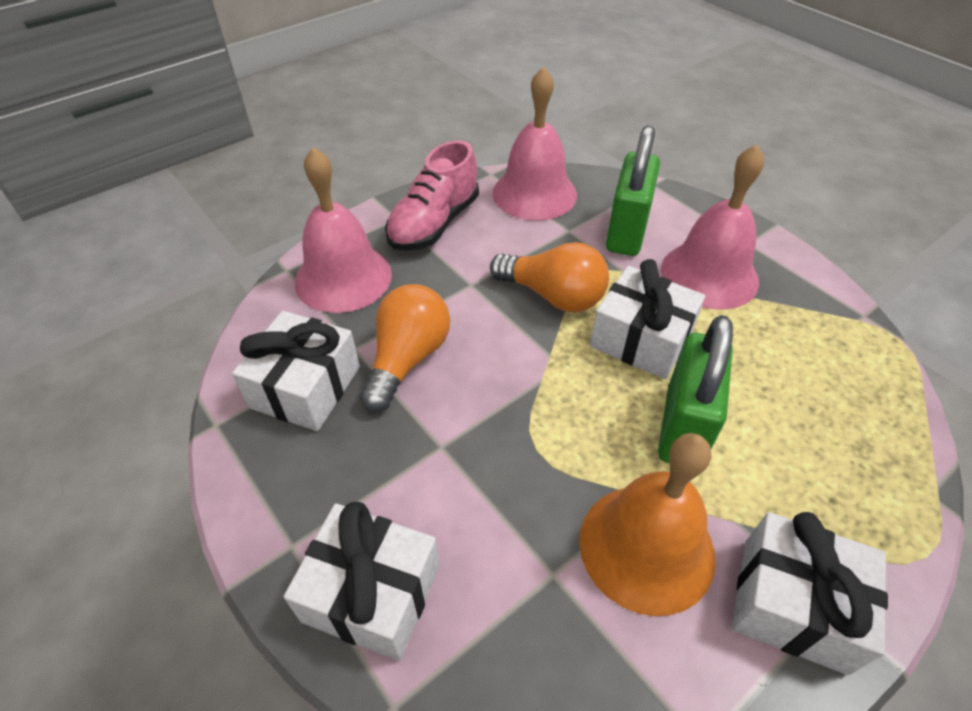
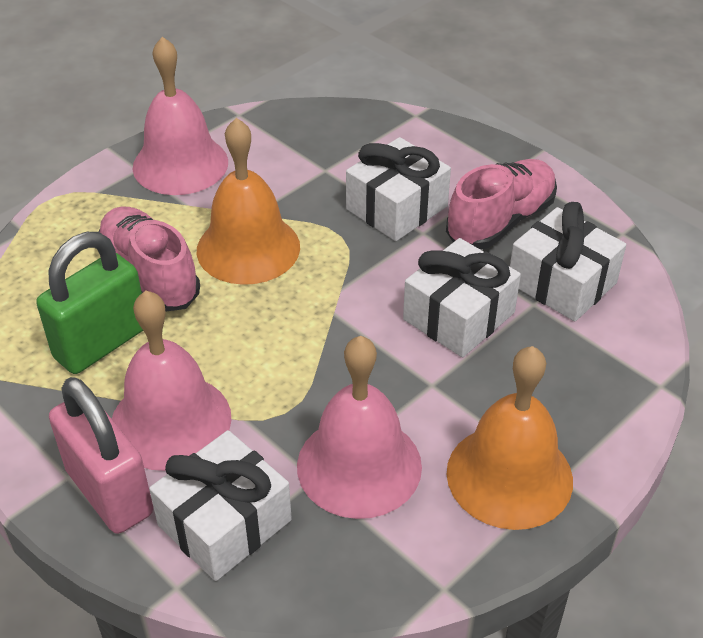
green padlock: 2 -> 1
orange bell: 1 -> 2
orange light bulb: 2 -> 0
pink padlock: 0 -> 1
pink shoe: 1 -> 2

